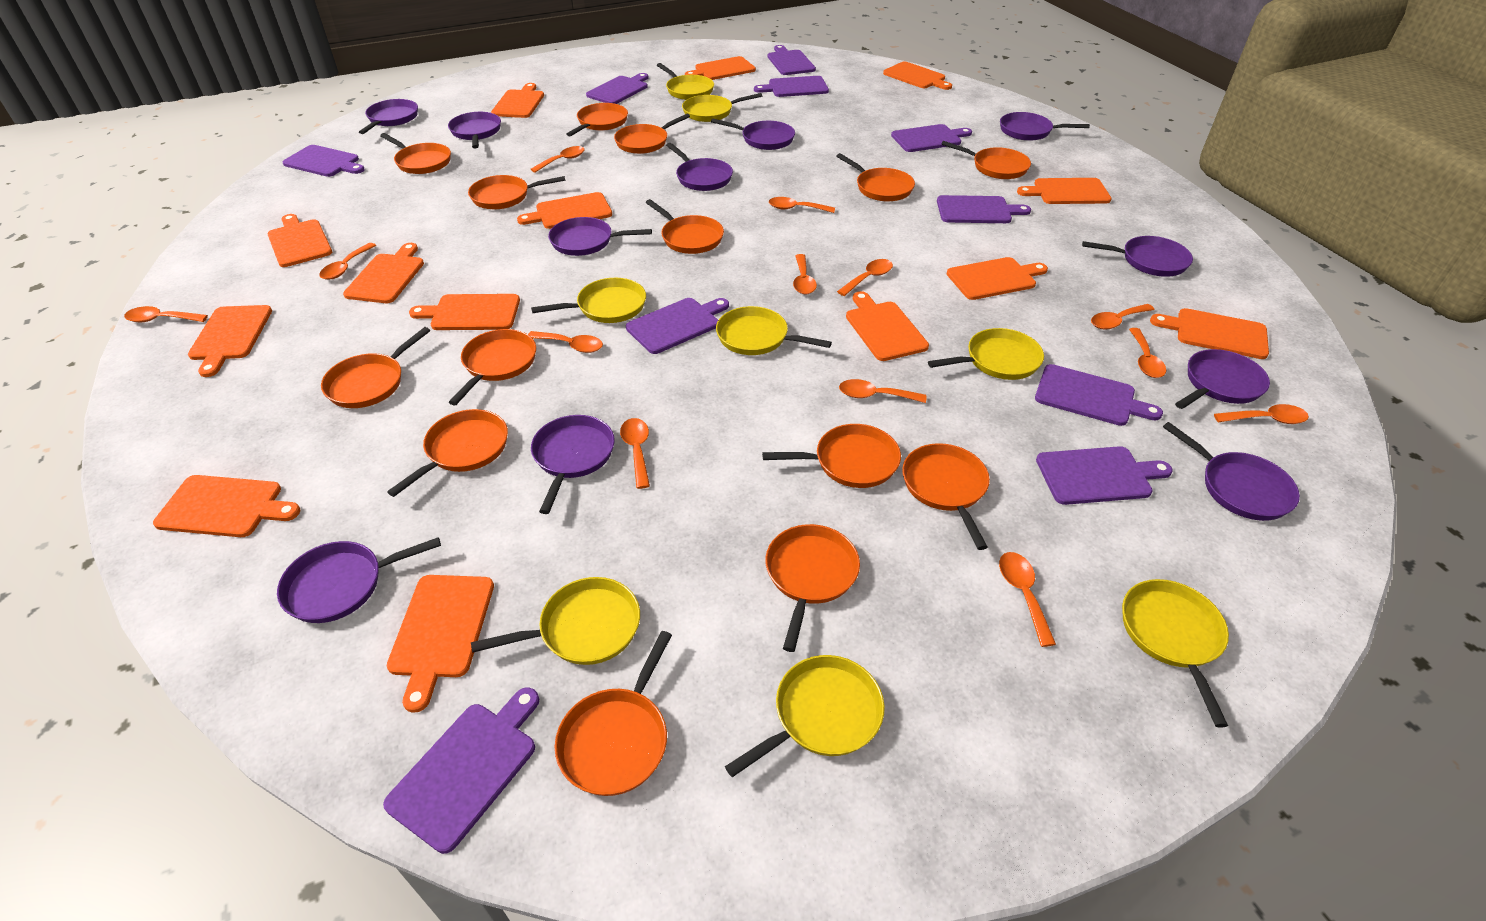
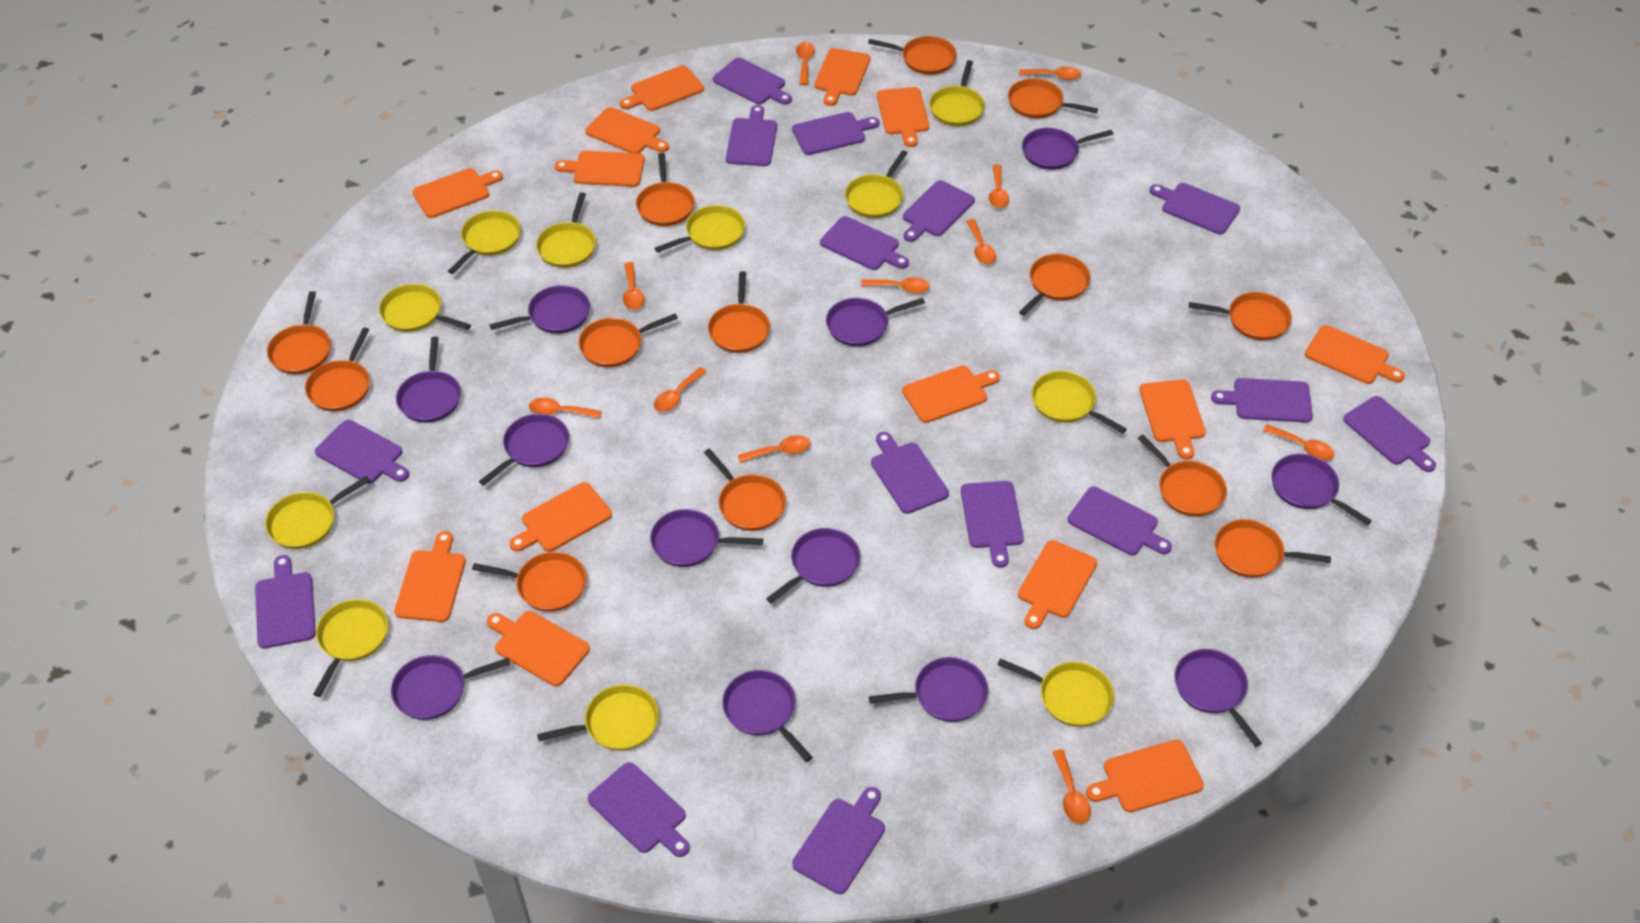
orange pan: 14 -> 13
orange spoon: 13 -> 11
purple cutting board: 10 -> 15
purple pan: 11 -> 12
yellow pan: 8 -> 11

